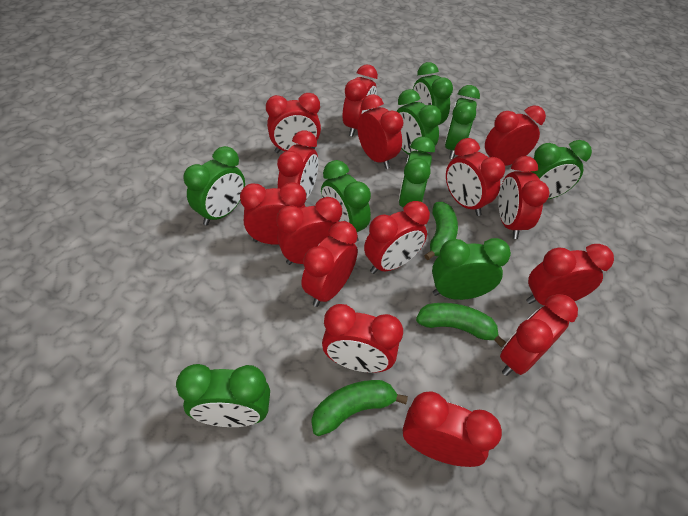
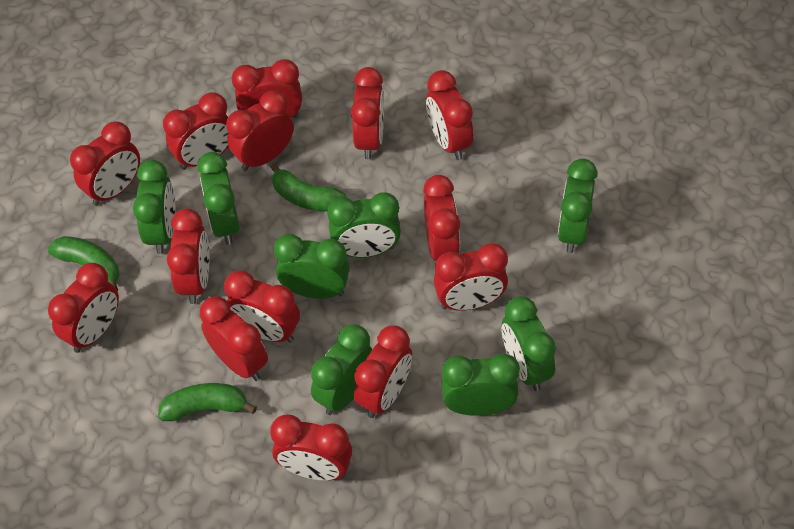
green clock: 9 -> 8
red clock: 15 -> 14

